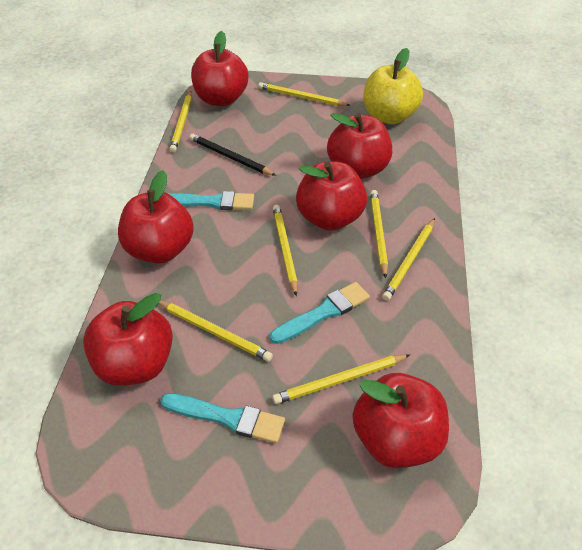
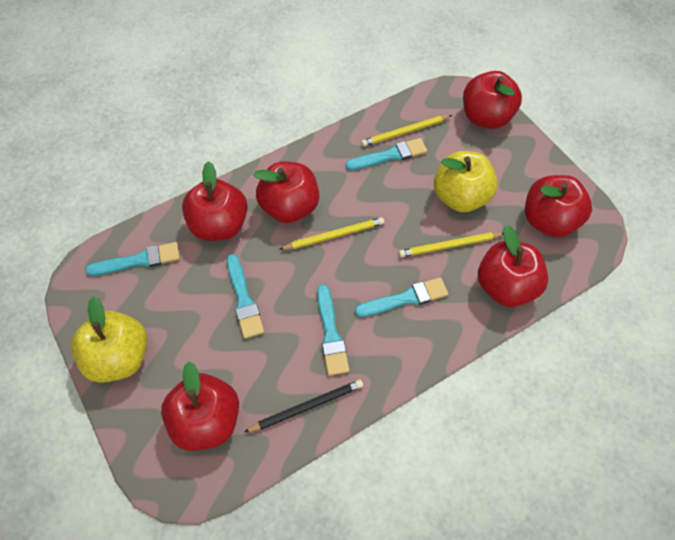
turquoise brush: 3 -> 5
yellow apple: 1 -> 2
yellow pencil: 7 -> 3

